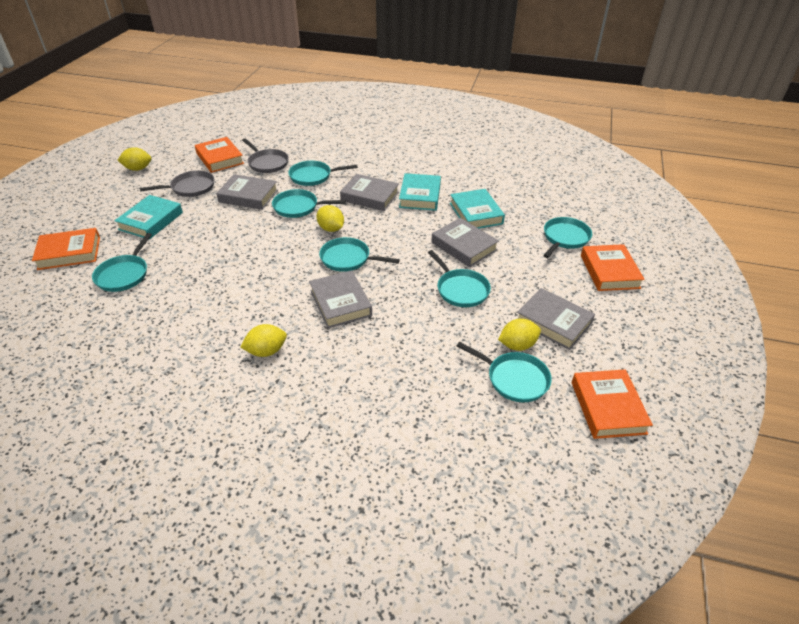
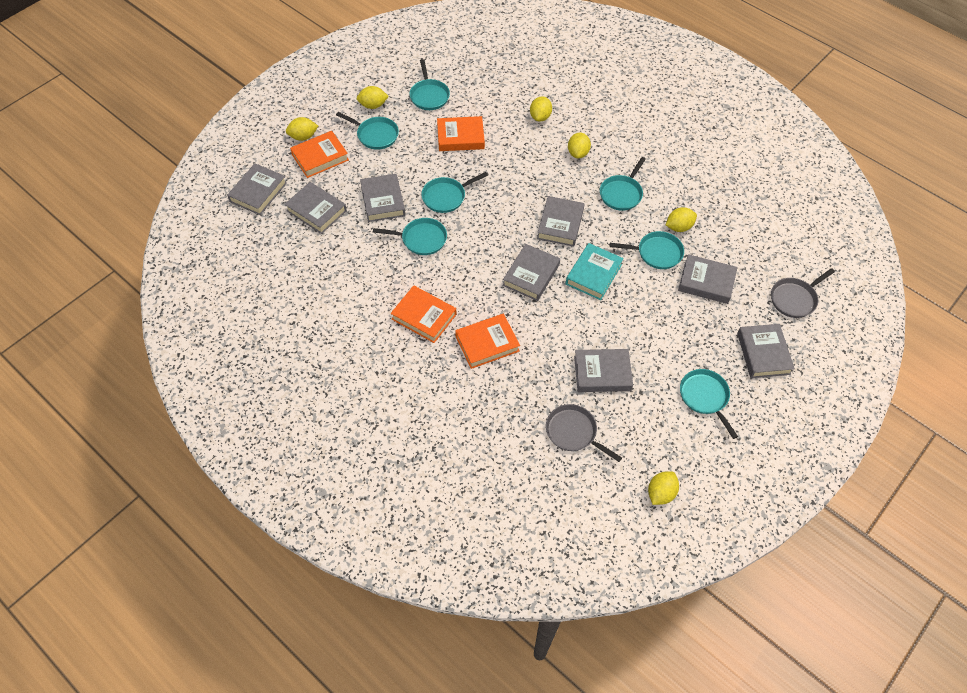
grey book: 5 -> 8
turquoise book: 3 -> 1
yellow lemon: 4 -> 6

